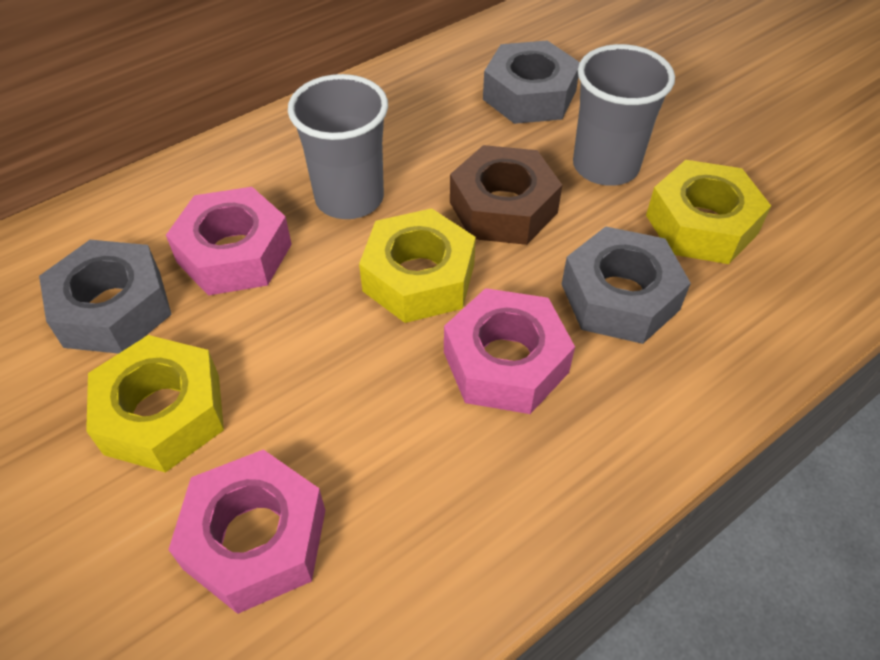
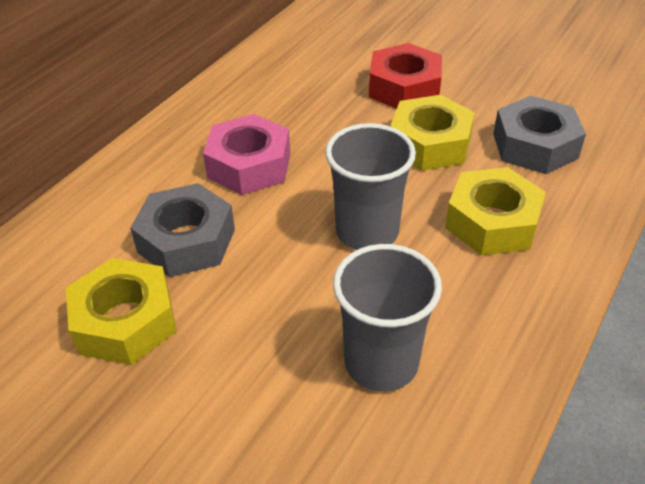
brown nut: 1 -> 0
grey nut: 3 -> 2
pink nut: 3 -> 1
red nut: 0 -> 1

